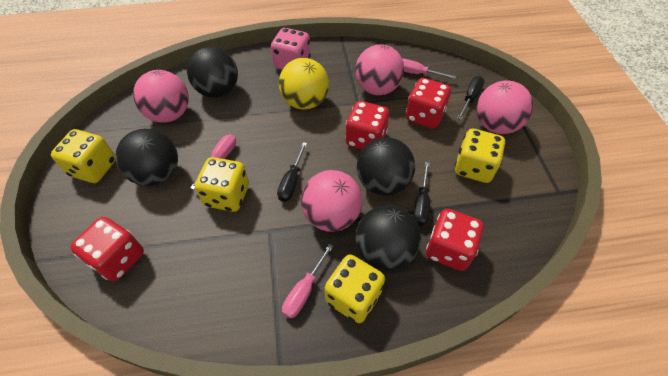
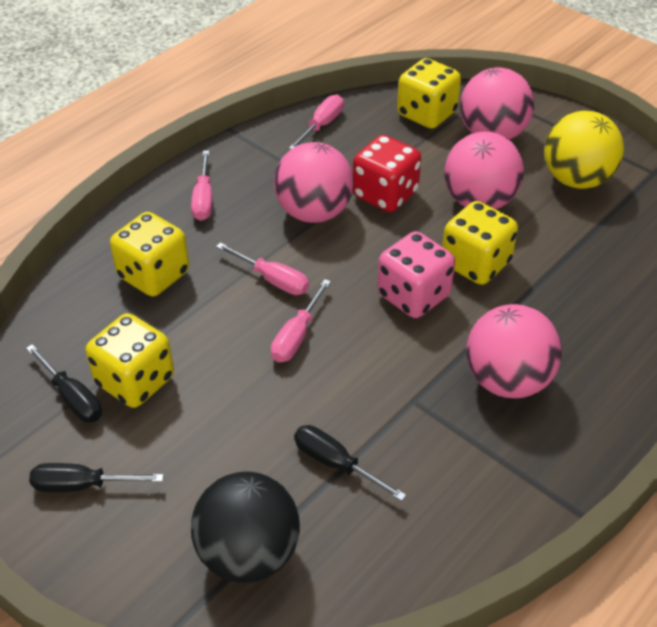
black ball: 4 -> 1
pink screwdriver: 3 -> 4
red dice: 4 -> 1

